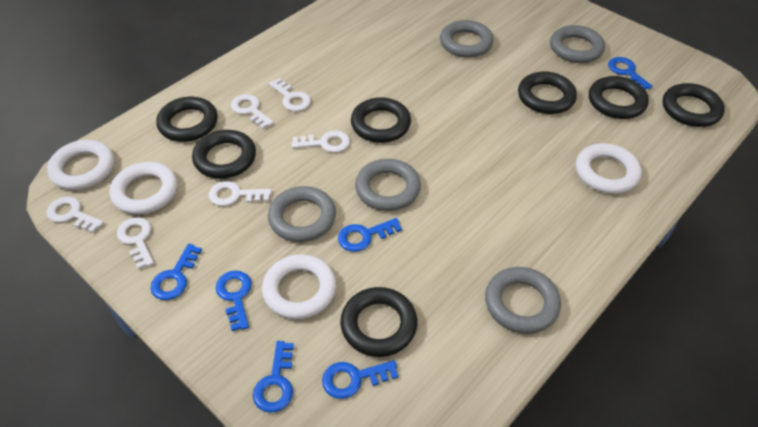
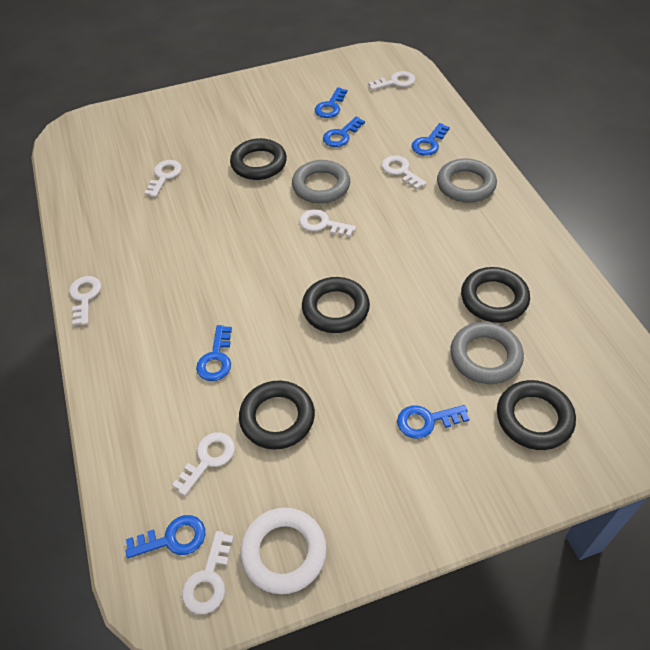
black ring: 7 -> 5
grey ring: 5 -> 3
white key: 6 -> 7
white ring: 4 -> 1

